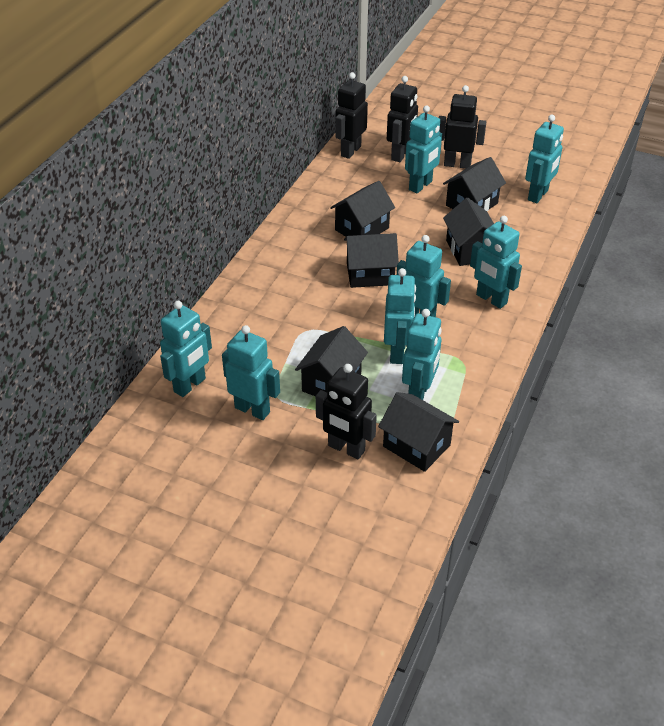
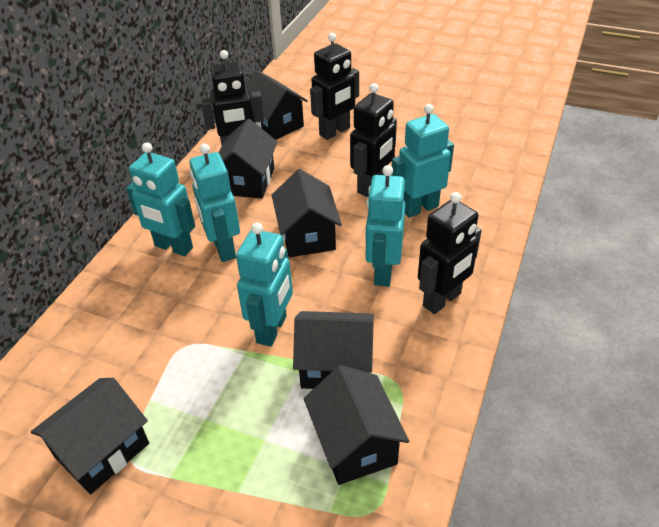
turquoise robot: 8 -> 5

